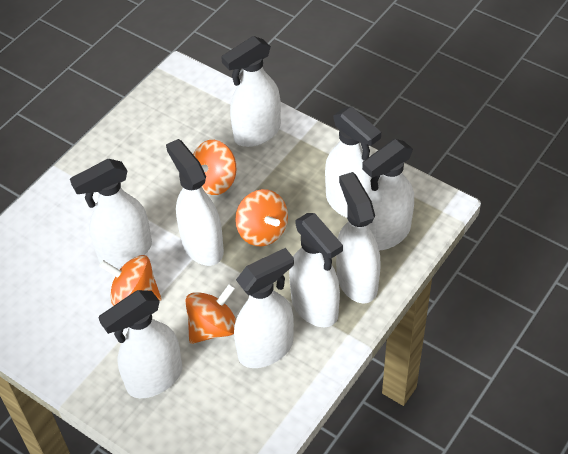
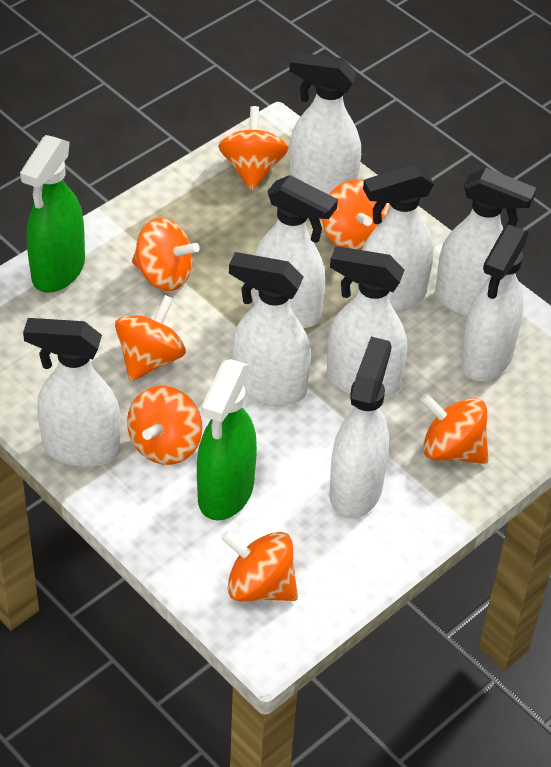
green spray bottle: 0 -> 2
orange spinning top: 4 -> 7

